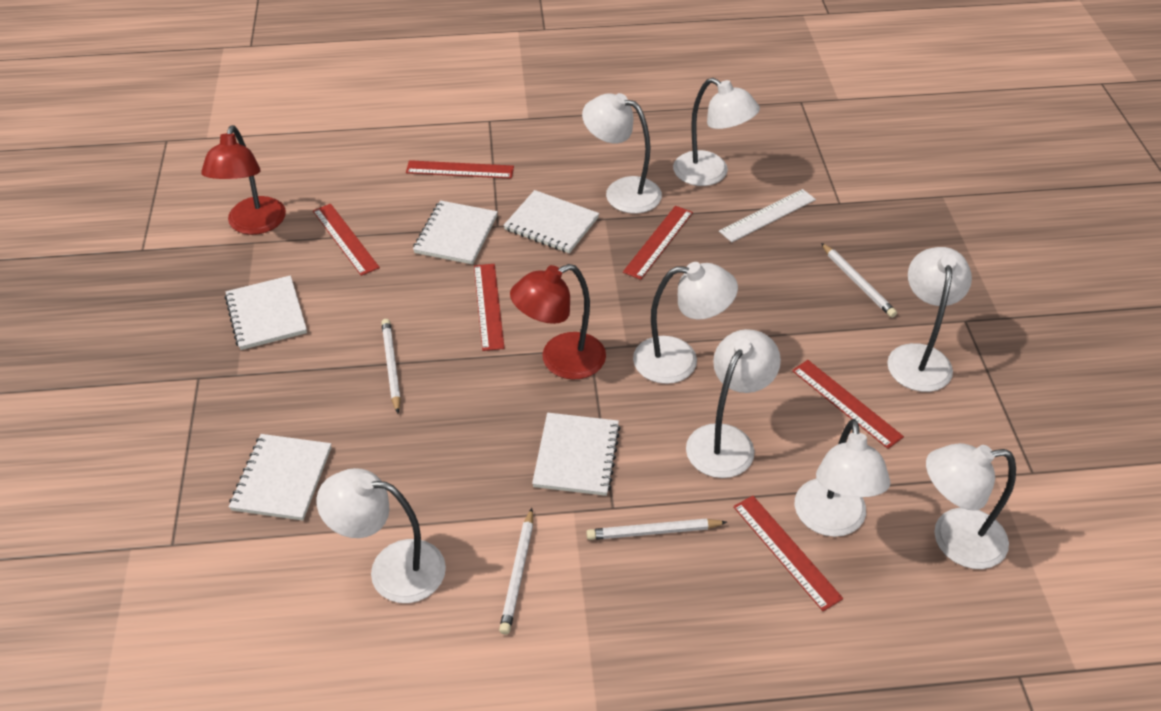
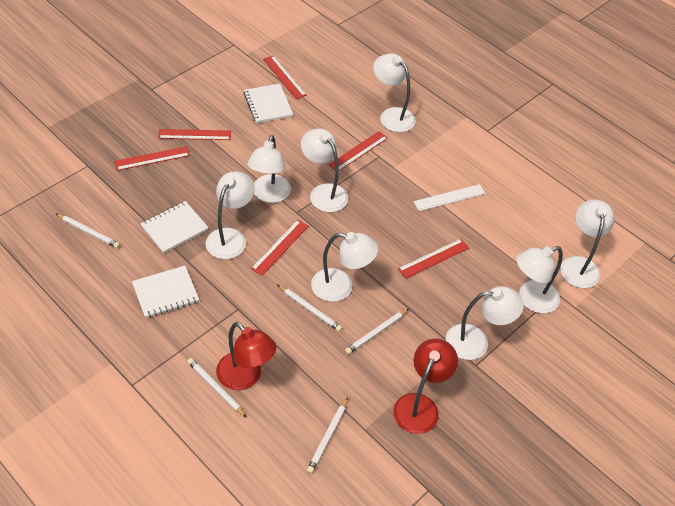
white notebook: 5 -> 3
white pencil: 4 -> 5

